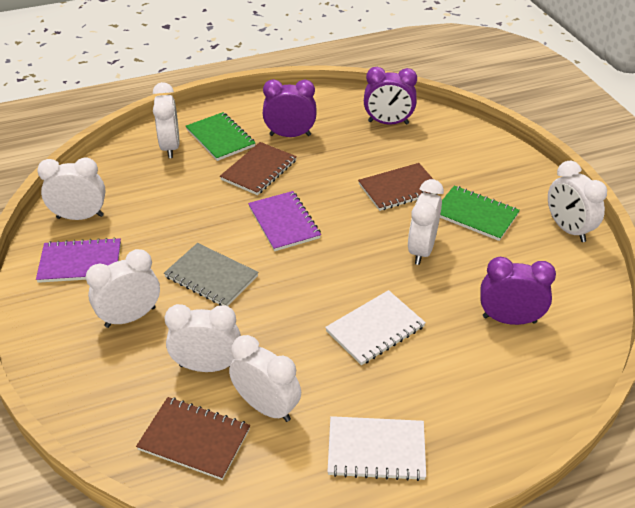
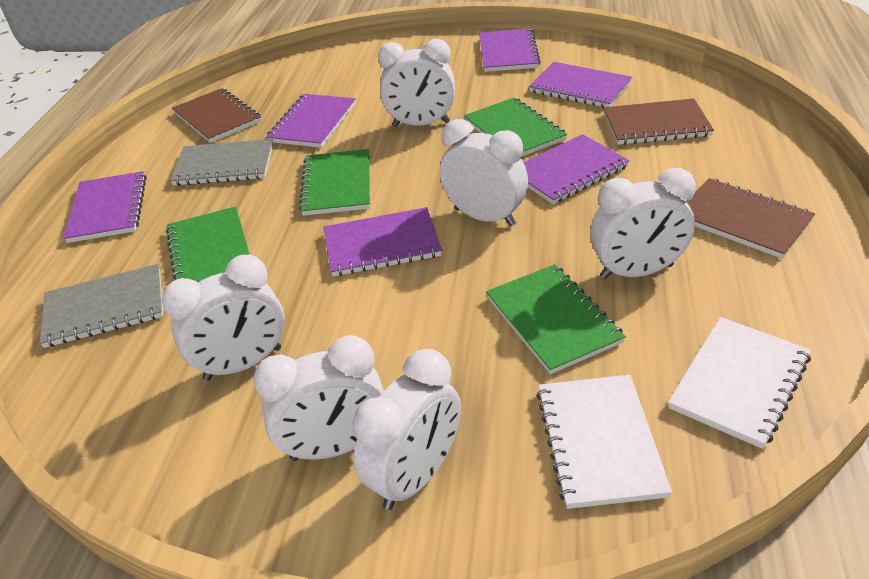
green notebook: 2 -> 4
grey notebook: 1 -> 2
purple clock: 3 -> 0
purple notebook: 2 -> 6
white clock: 7 -> 6

